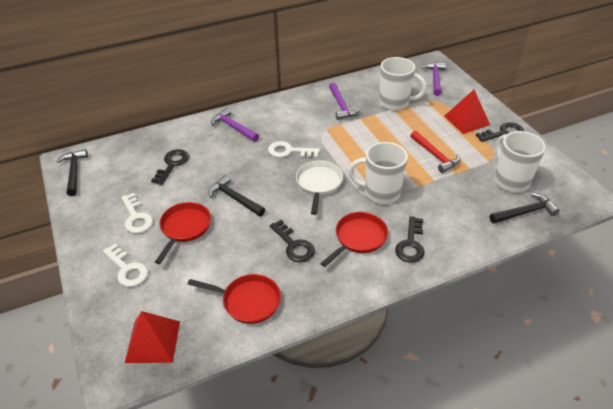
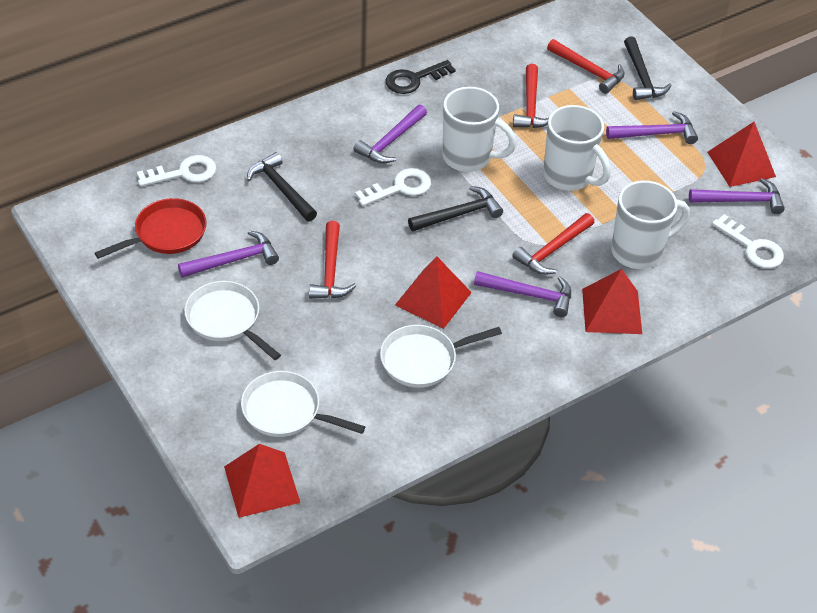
black key: 4 -> 1
purple hammer: 3 -> 5
red hammer: 1 -> 4
red pan: 3 -> 1
red pyramid: 2 -> 4
white pan: 1 -> 3

